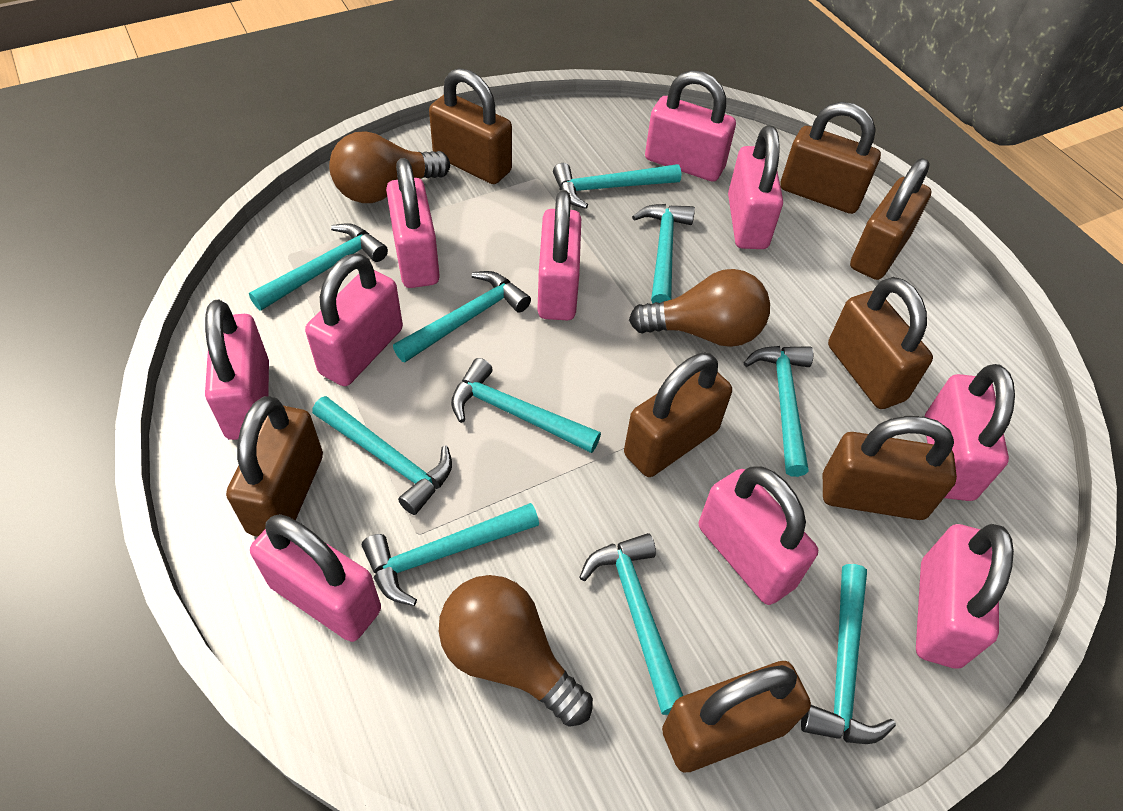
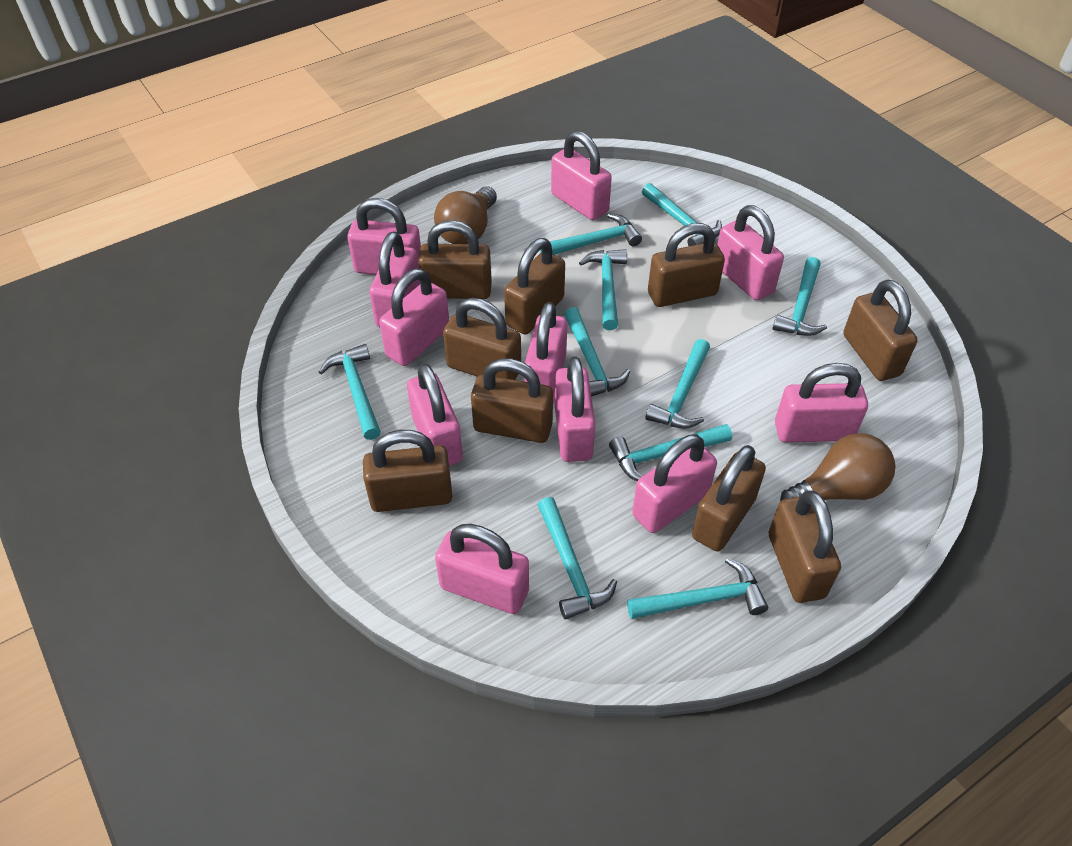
brown light bulb: 3 -> 2
brown padlock: 8 -> 9
pink padlock: 10 -> 11

